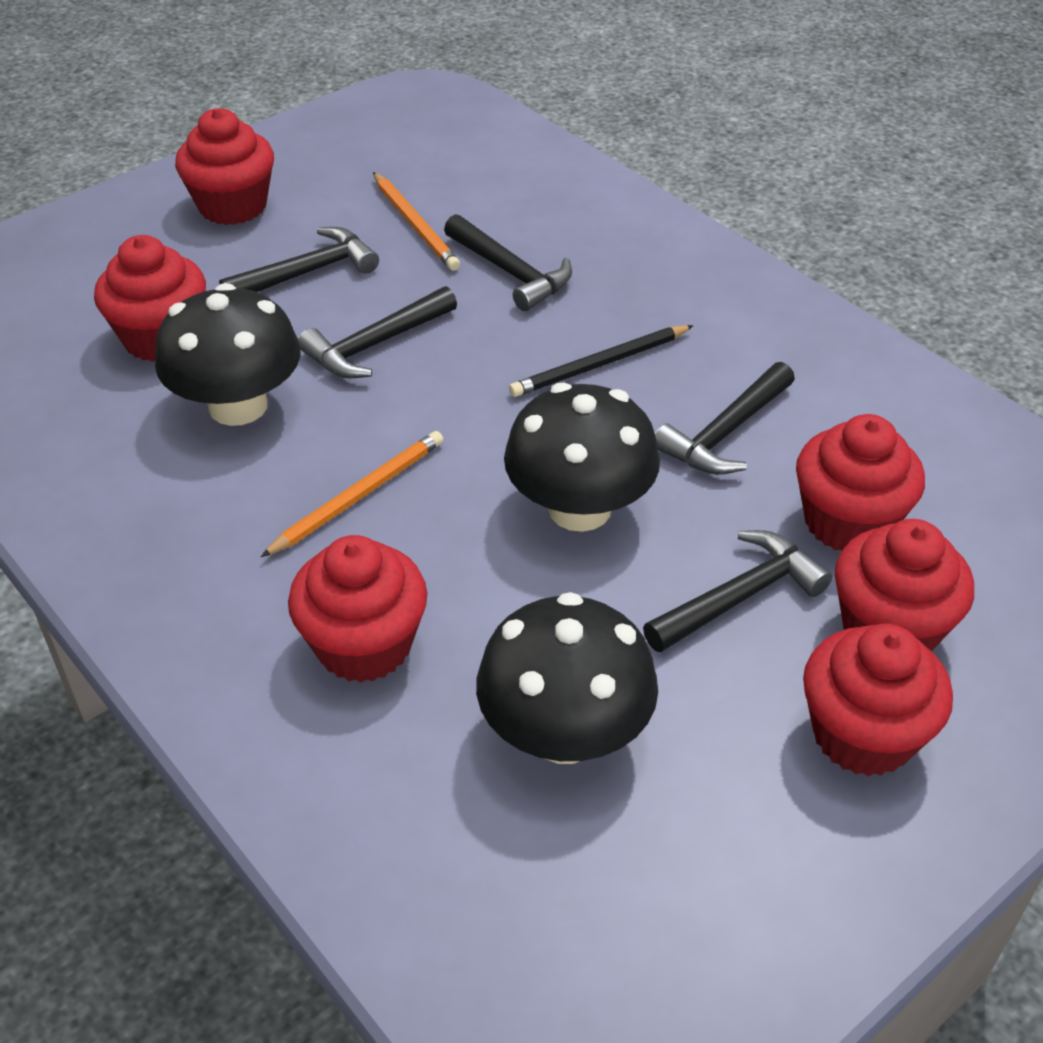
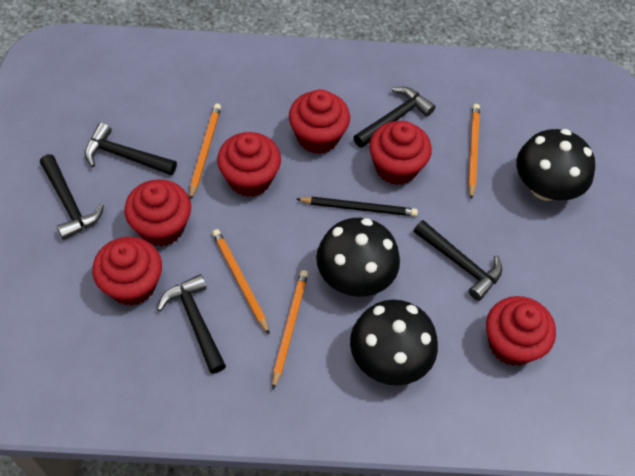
orange pencil: 2 -> 4

